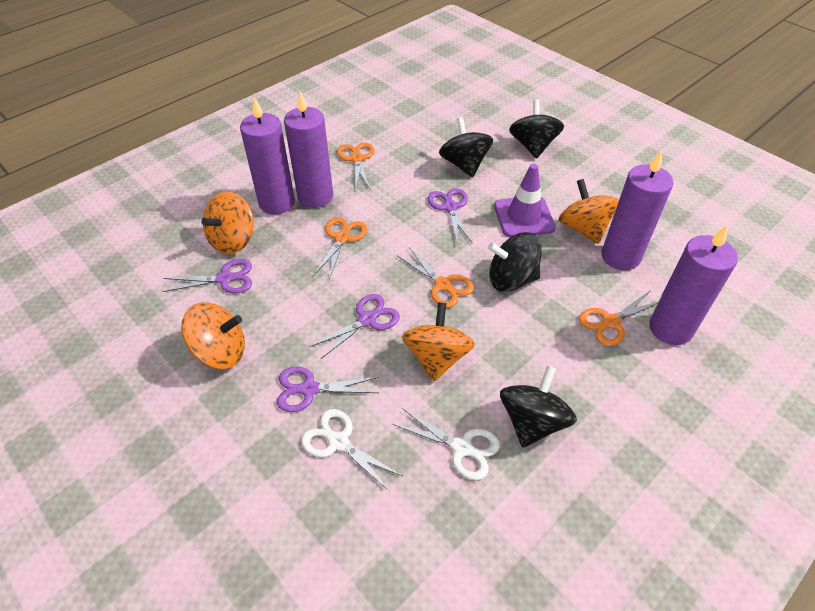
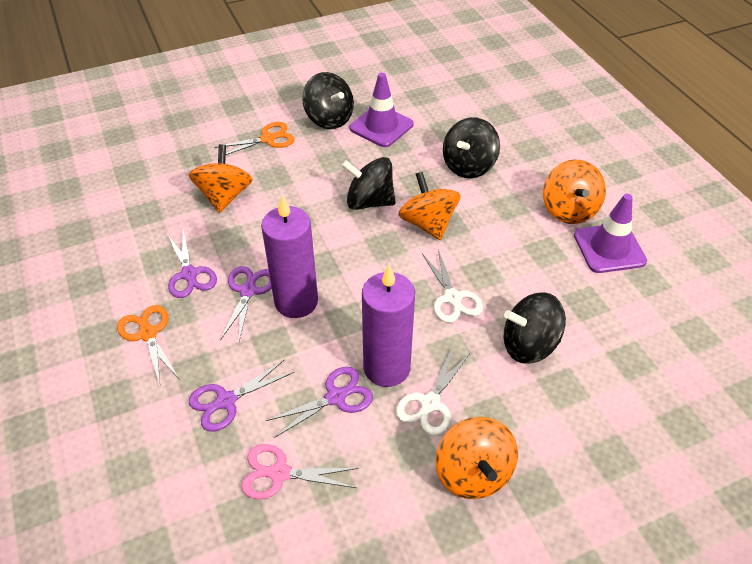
orange scissors: 4 -> 2
pink scissors: 0 -> 1
purple candle: 4 -> 2
purple traffic cone: 1 -> 2

